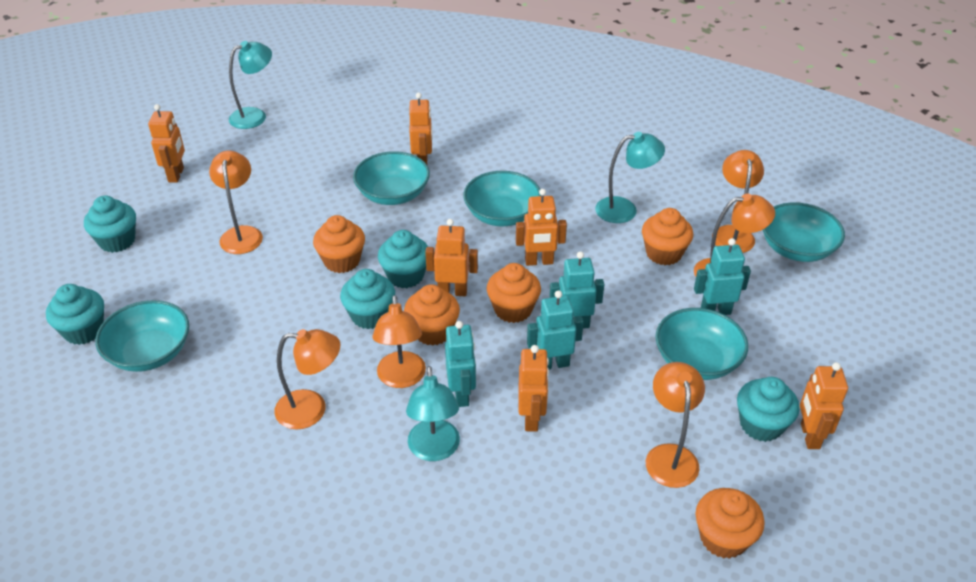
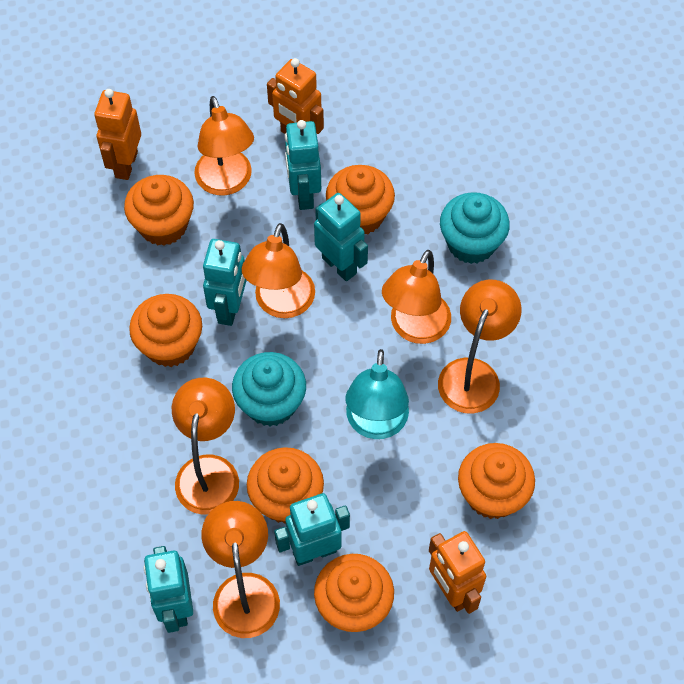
orange cupcake: 5 -> 6
orange robot: 6 -> 3
turquoise bowl: 5 -> 0
turquoise cupcake: 5 -> 2
turquoise lamp: 3 -> 1
turquoise robot: 4 -> 5

